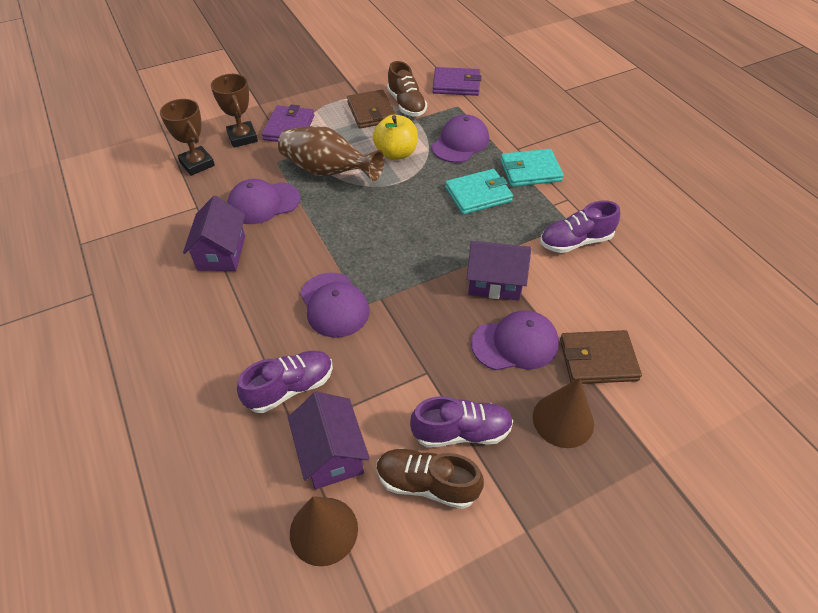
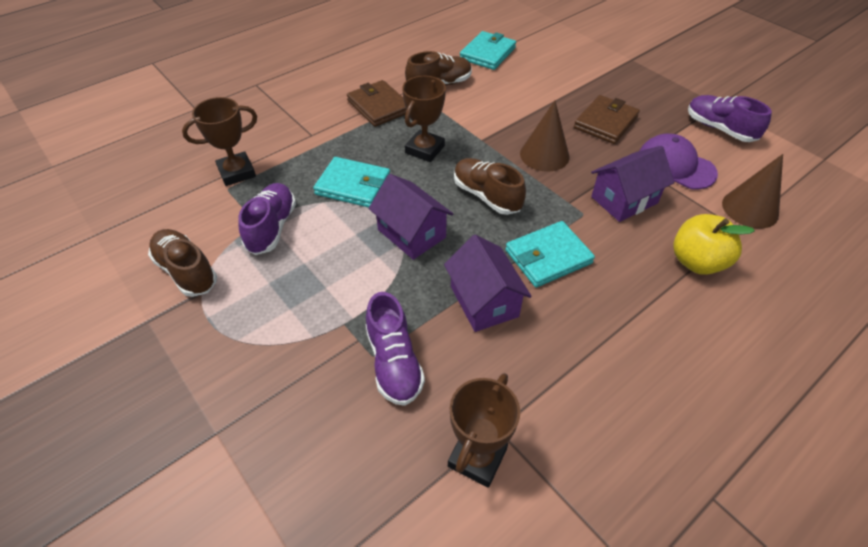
brown shoe: 2 -> 3
brown trophy: 2 -> 3
brown vase: 1 -> 0
purple cap: 4 -> 1
purple wallet: 2 -> 0
turquoise wallet: 2 -> 3

